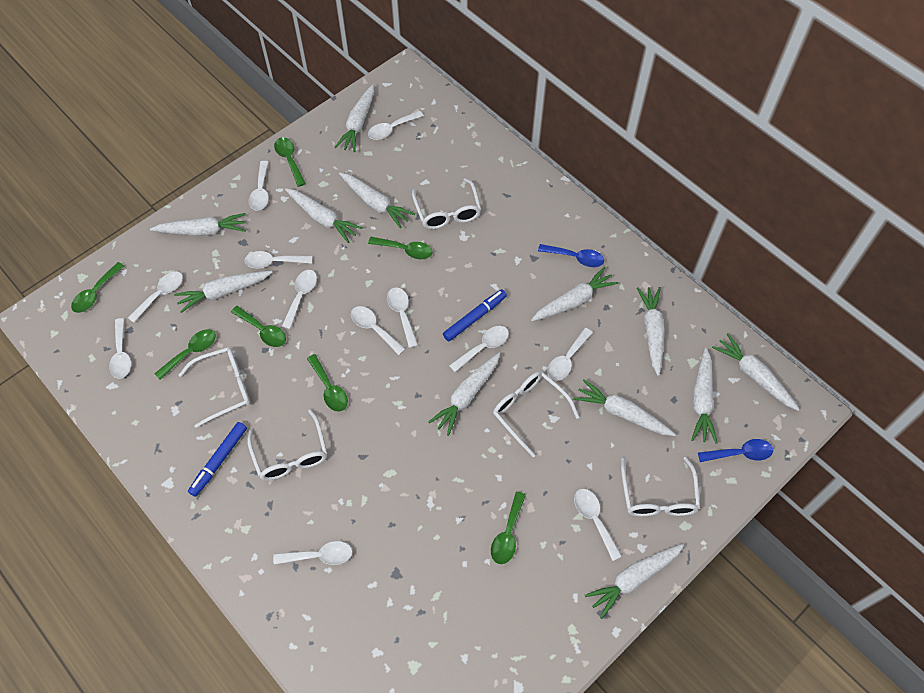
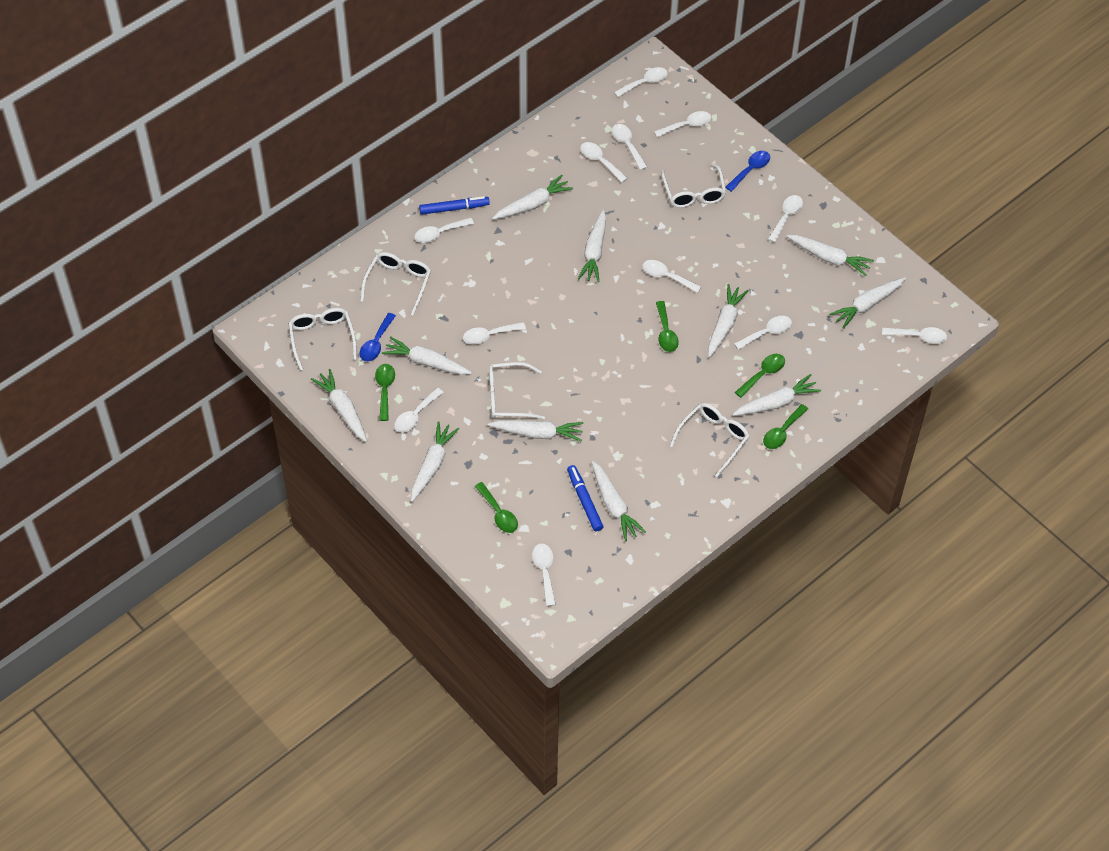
green spoon: 7 -> 5
white carrot: 12 -> 11

